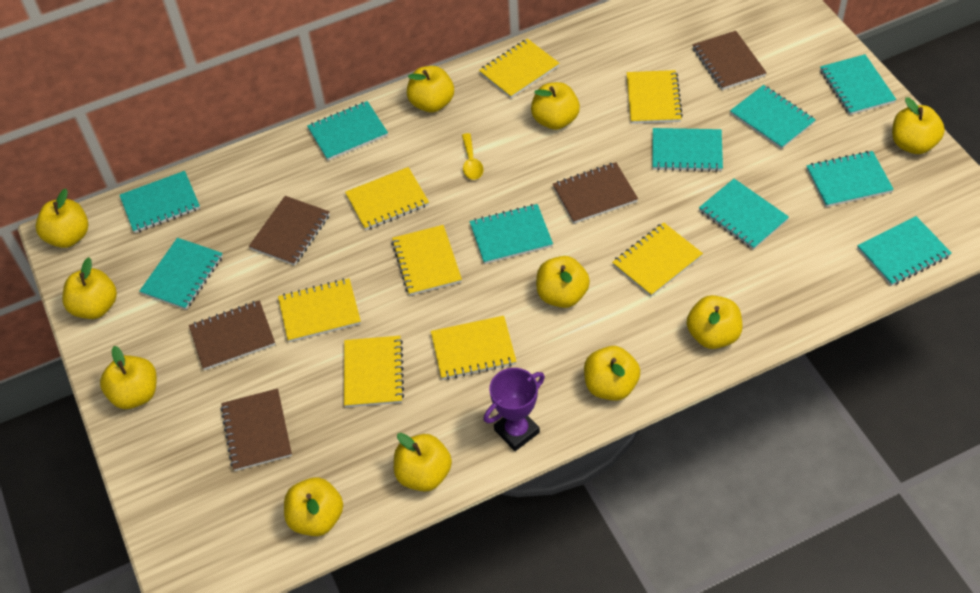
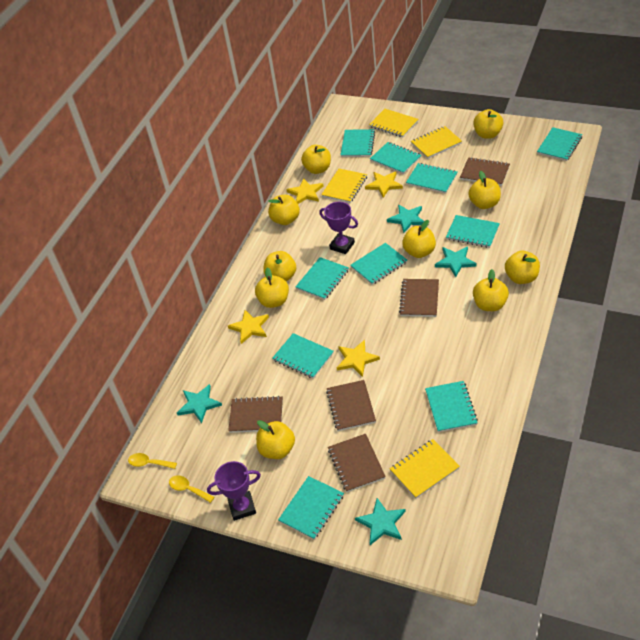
purple trophy: 1 -> 2
turquoise star: 0 -> 4
yellow apple: 11 -> 10
yellow notebook: 8 -> 4
yellow spoon: 1 -> 2
yellow star: 0 -> 4

